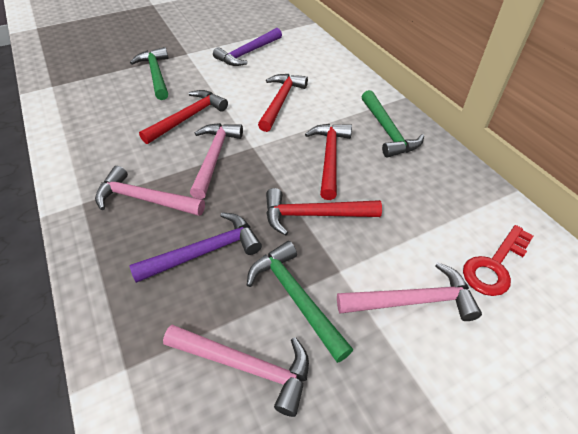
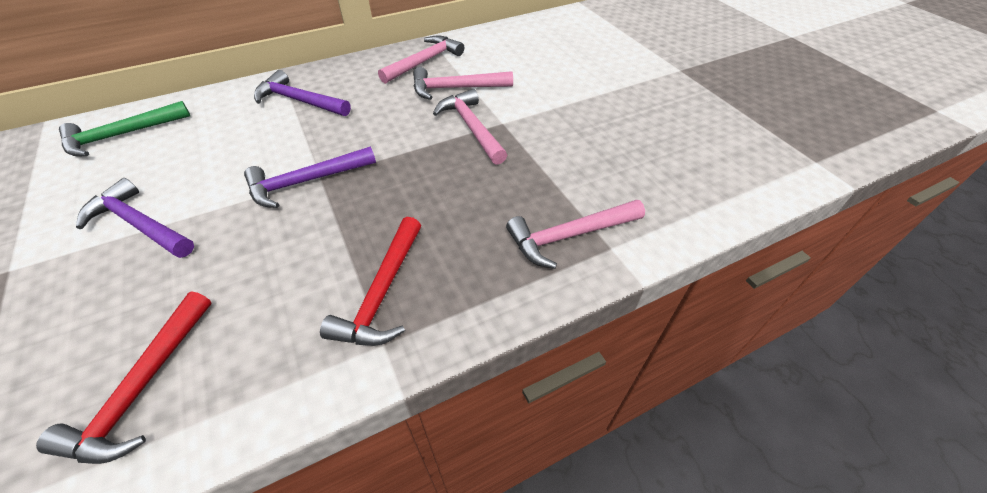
green hammer: 3 -> 1
purple hammer: 2 -> 3
red hammer: 4 -> 2
red key: 1 -> 0

